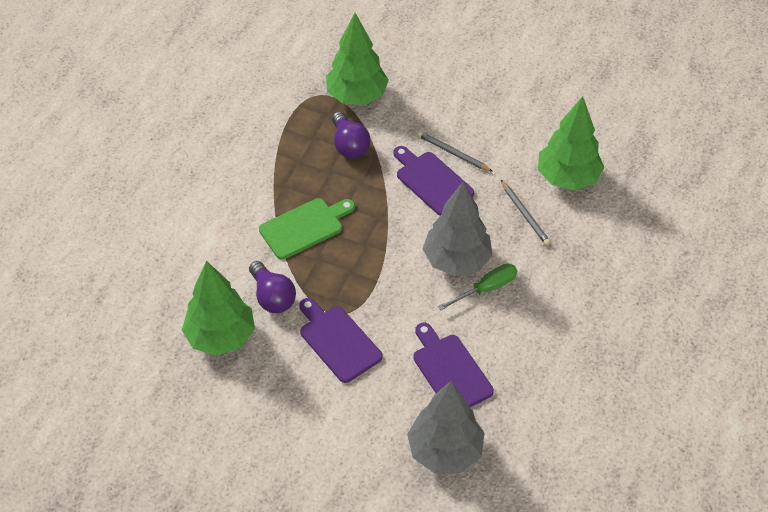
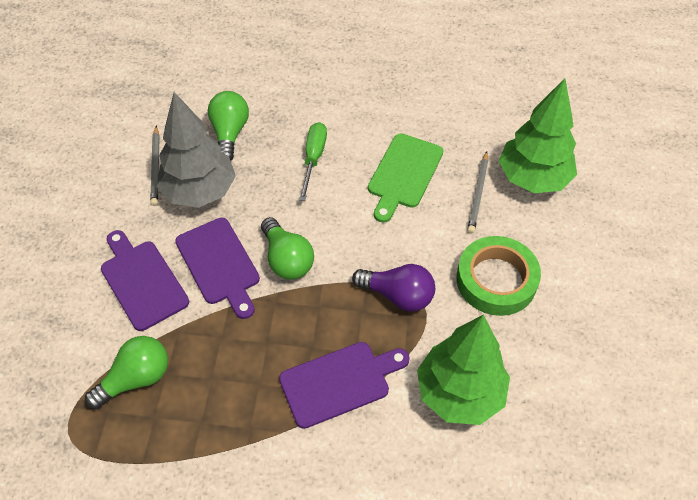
green light bulb: 0 -> 3
green tape: 0 -> 1
green tree: 3 -> 2
grey tree: 2 -> 1
purple light bulb: 2 -> 1

